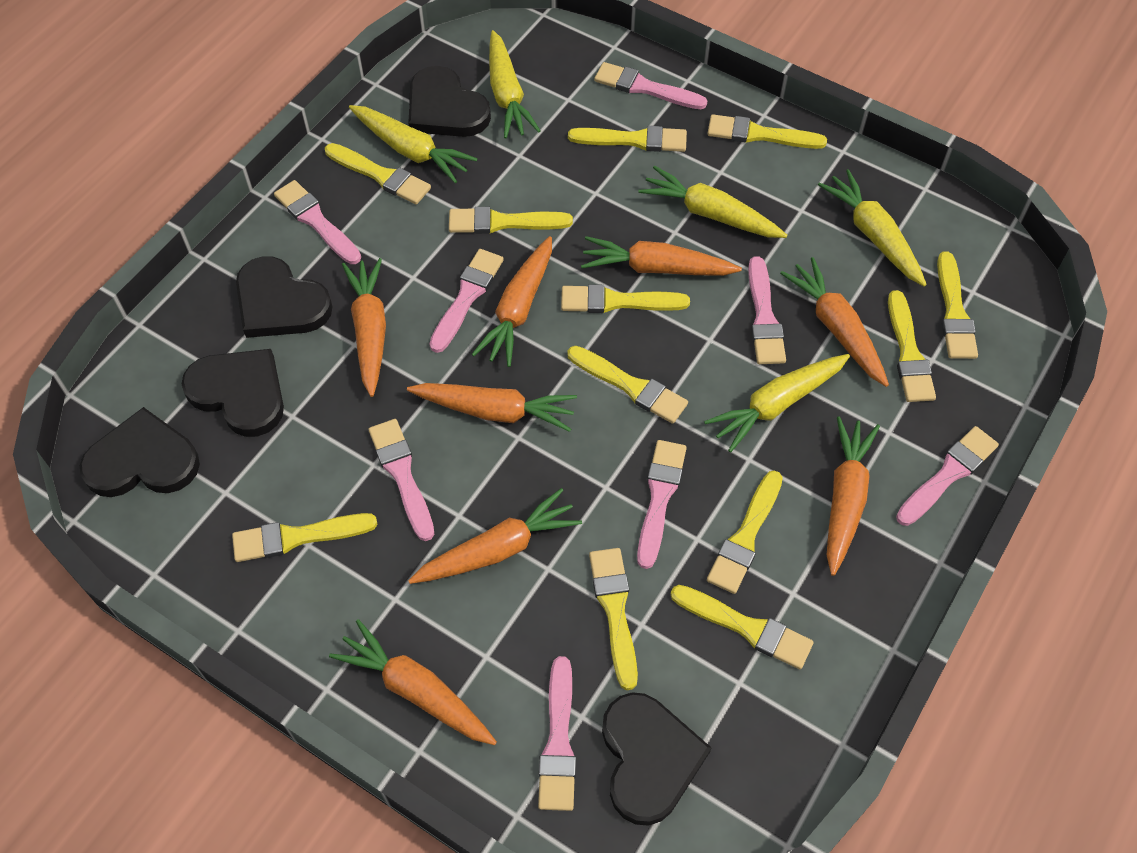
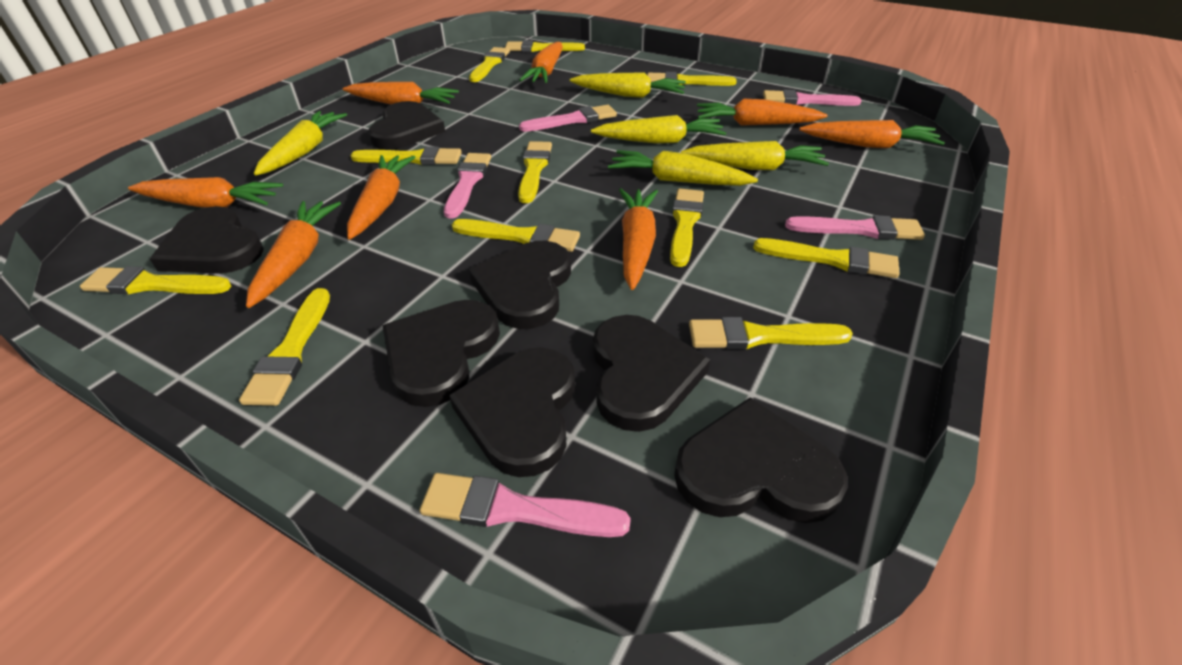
black heart: 5 -> 7
pink brush: 8 -> 5
yellow brush: 12 -> 11

